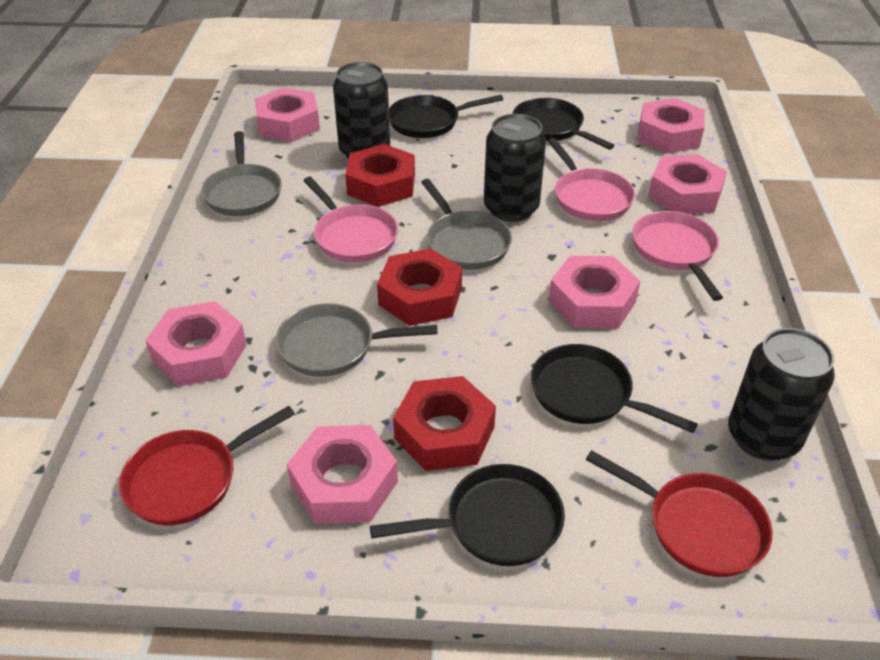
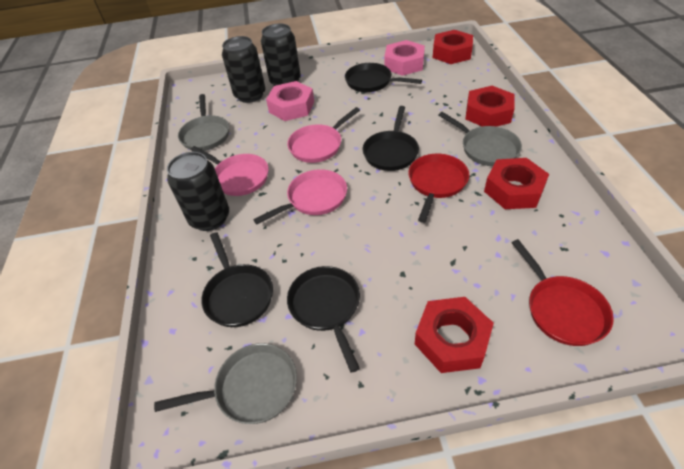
pink nut: 6 -> 2
red nut: 3 -> 4

